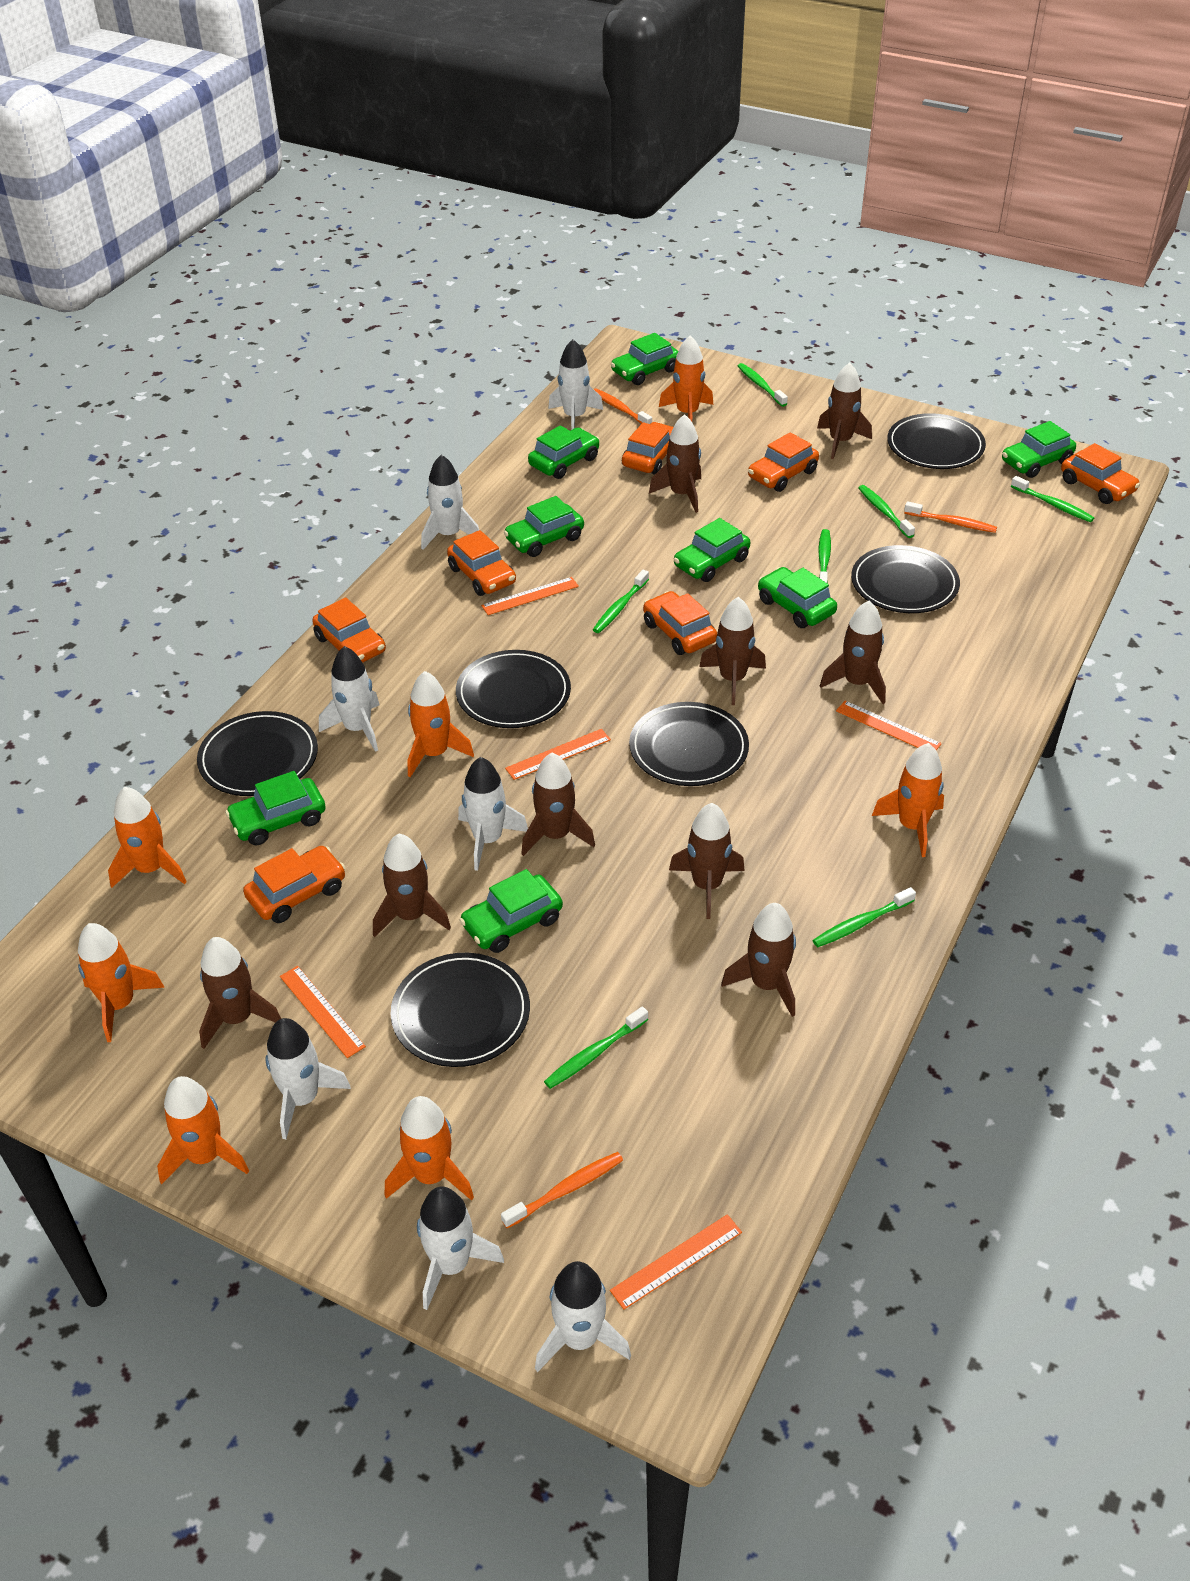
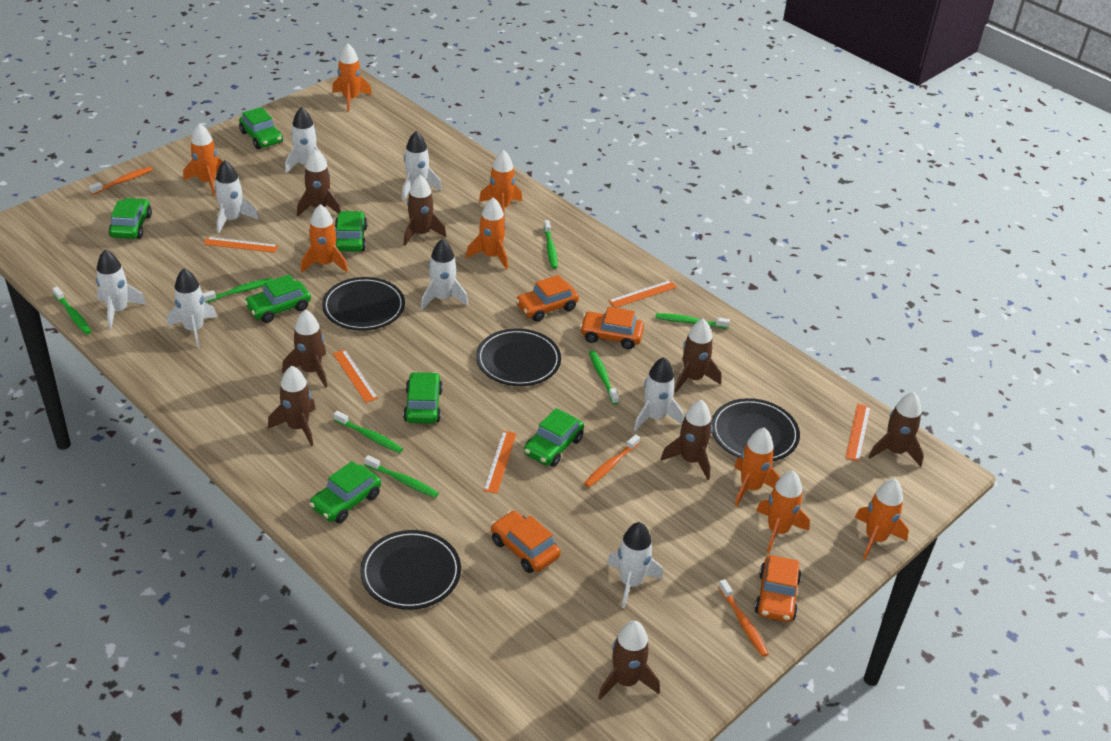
black plate: 6 -> 4
brown rocket: 9 -> 8
green car: 8 -> 7
orange car: 7 -> 4
orange rocket: 7 -> 8
white rocket: 7 -> 8

